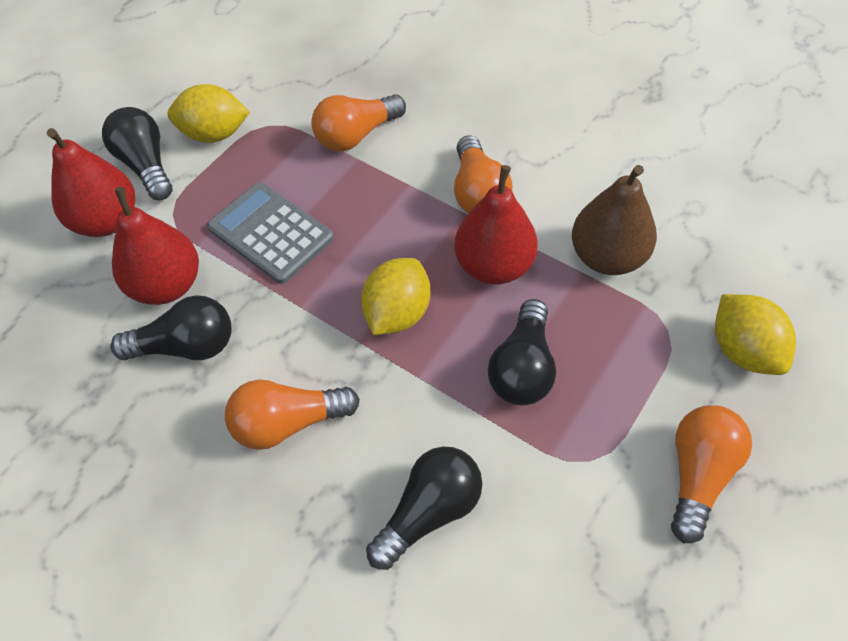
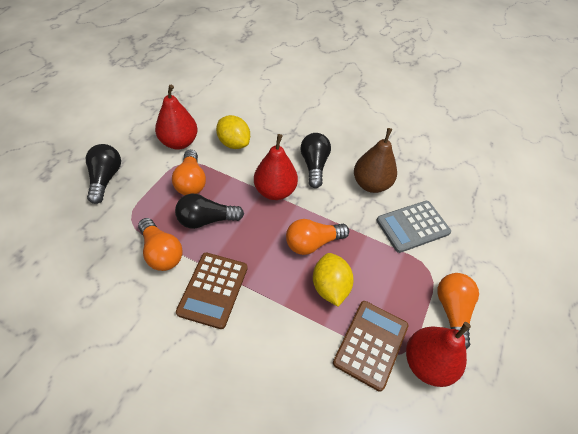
black light bulb: 4 -> 3
brown calculator: 0 -> 2
yellow lemon: 3 -> 2

